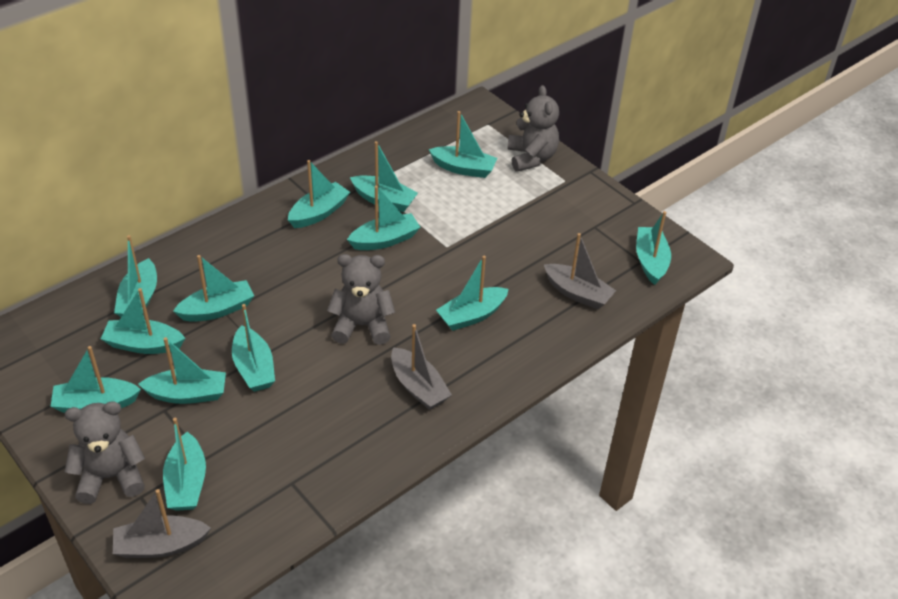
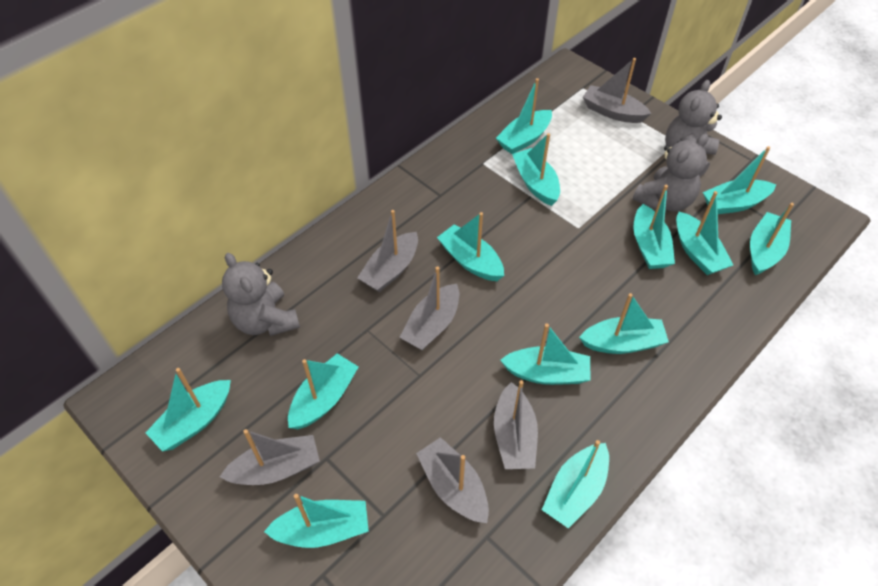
grey boat: 3 -> 6

